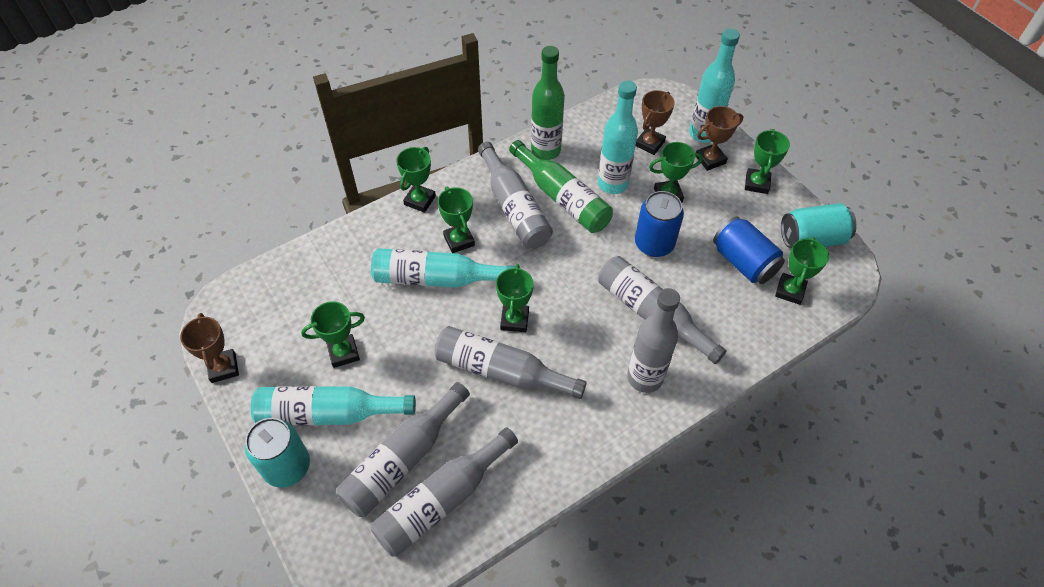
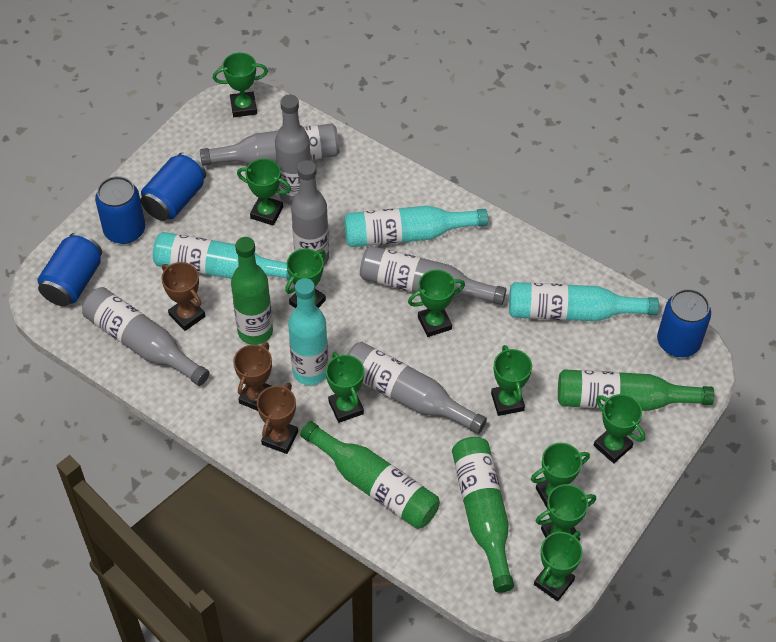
blue can: 2 -> 4
green bottle: 2 -> 4
green trophy: 7 -> 10
turquoise can: 2 -> 0

